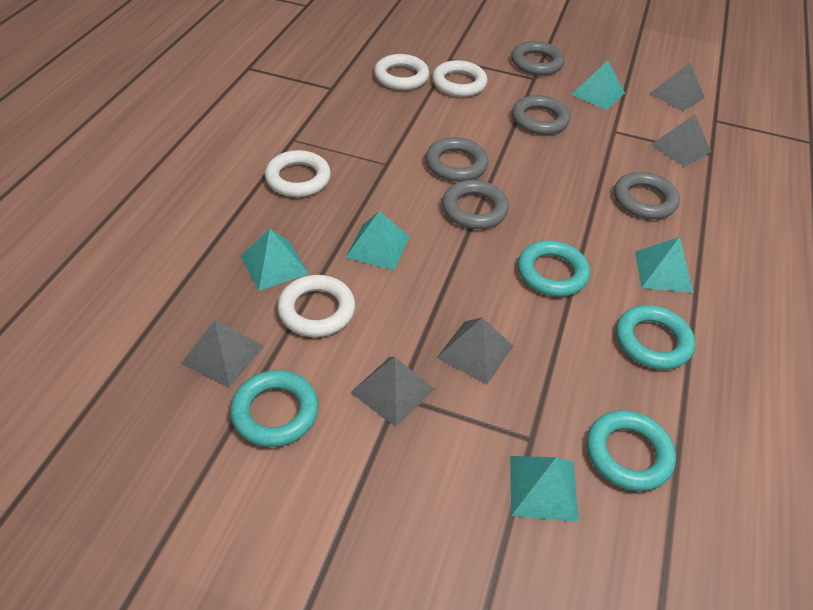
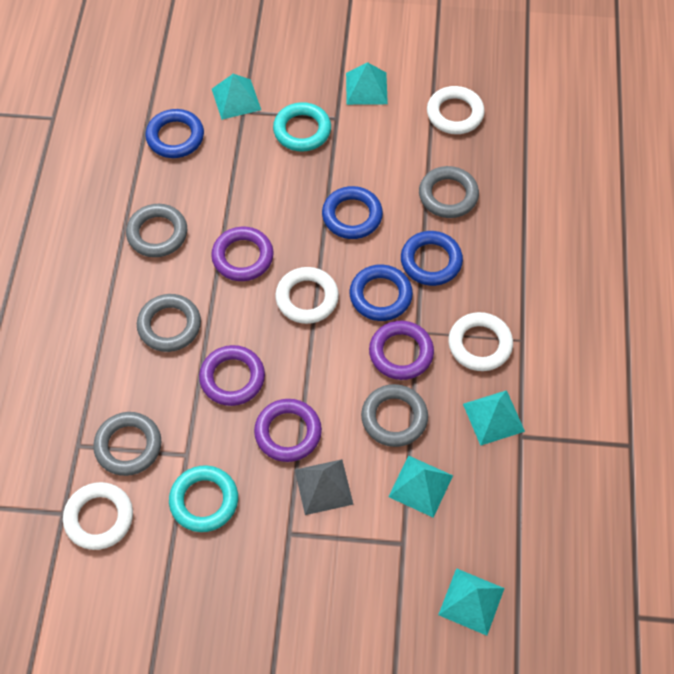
blue ring: 0 -> 4
grey pyramid: 5 -> 1
purple ring: 0 -> 4
turquoise ring: 4 -> 2

